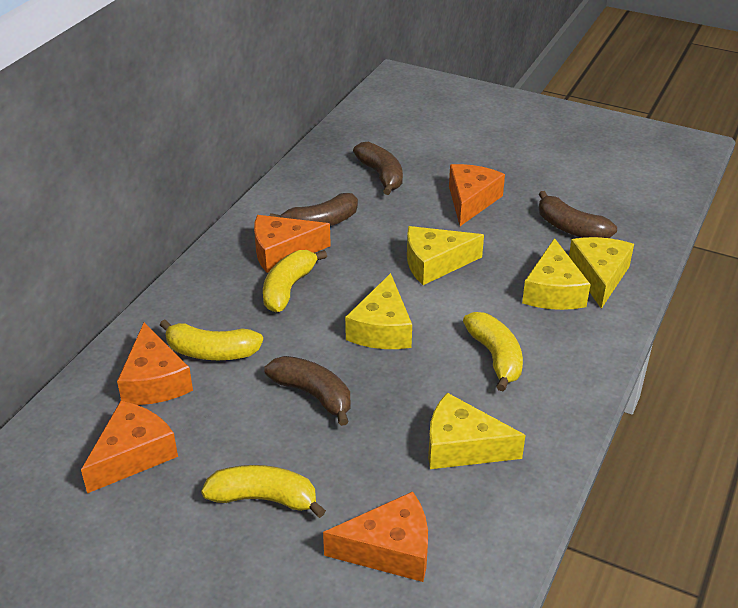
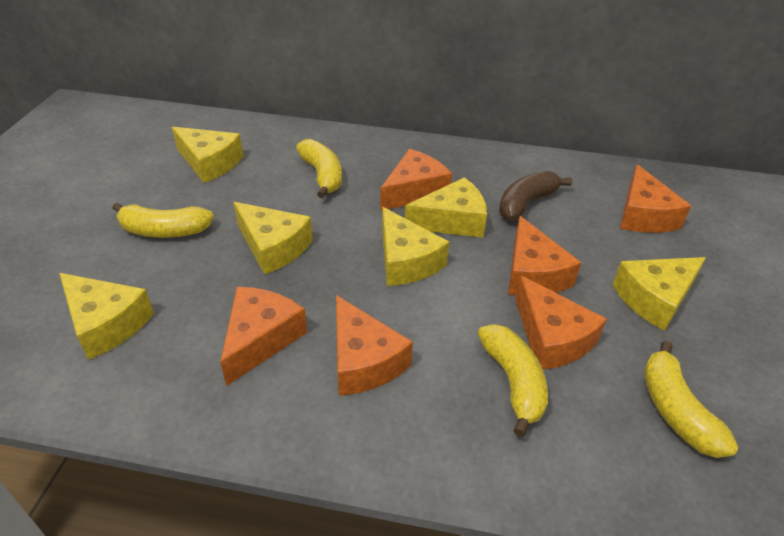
brown banana: 4 -> 1
orange cheese: 5 -> 6
yellow cheese: 5 -> 6

